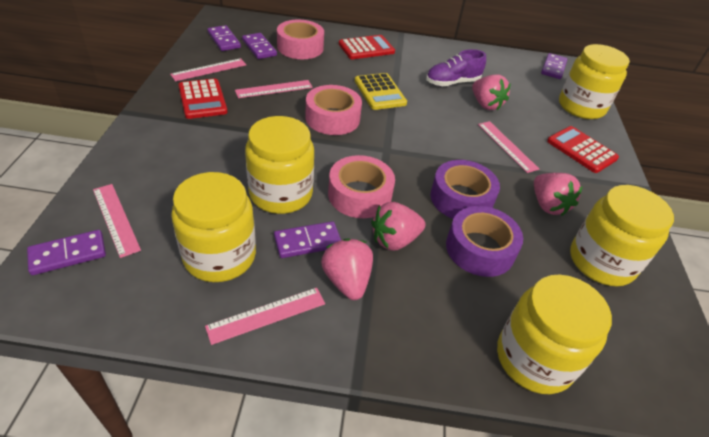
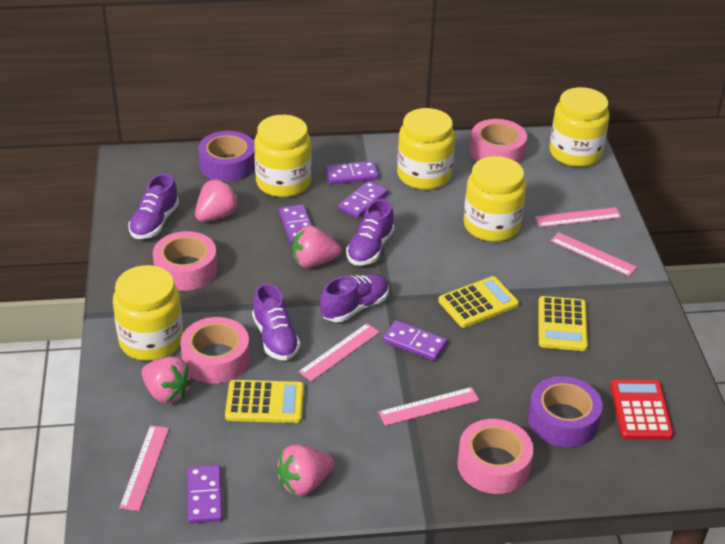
pink tape: 3 -> 4
purple shoe: 1 -> 4
red calculator: 3 -> 1
yellow calculator: 1 -> 3

